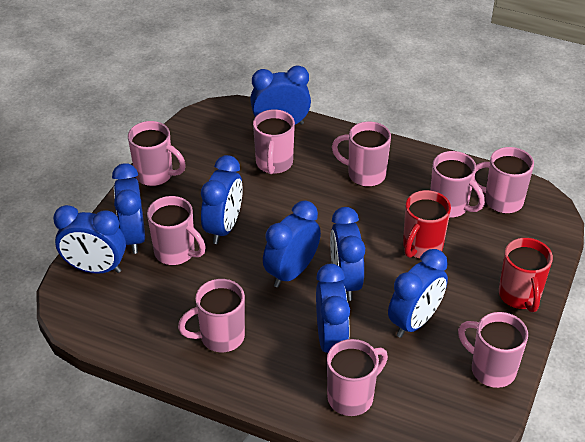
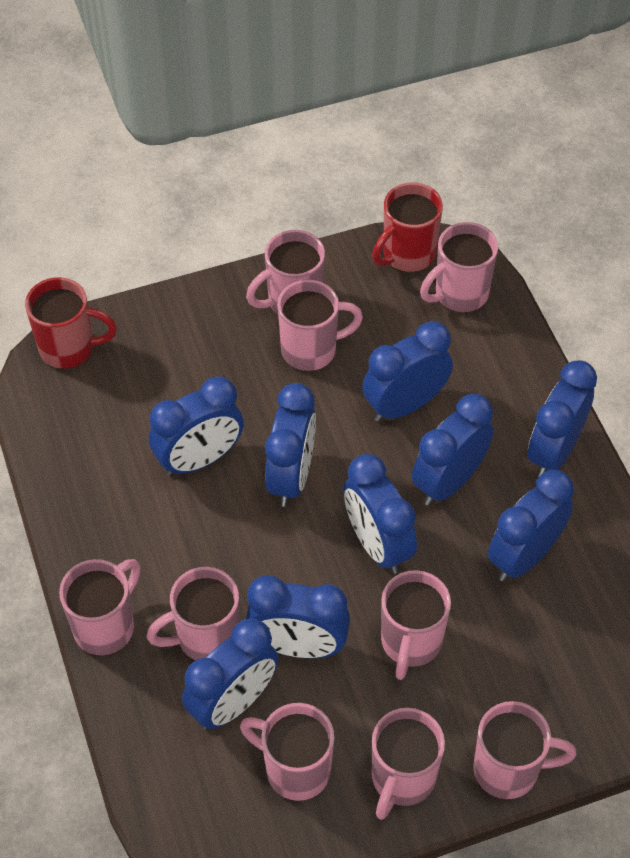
blue clock: 8 -> 9

